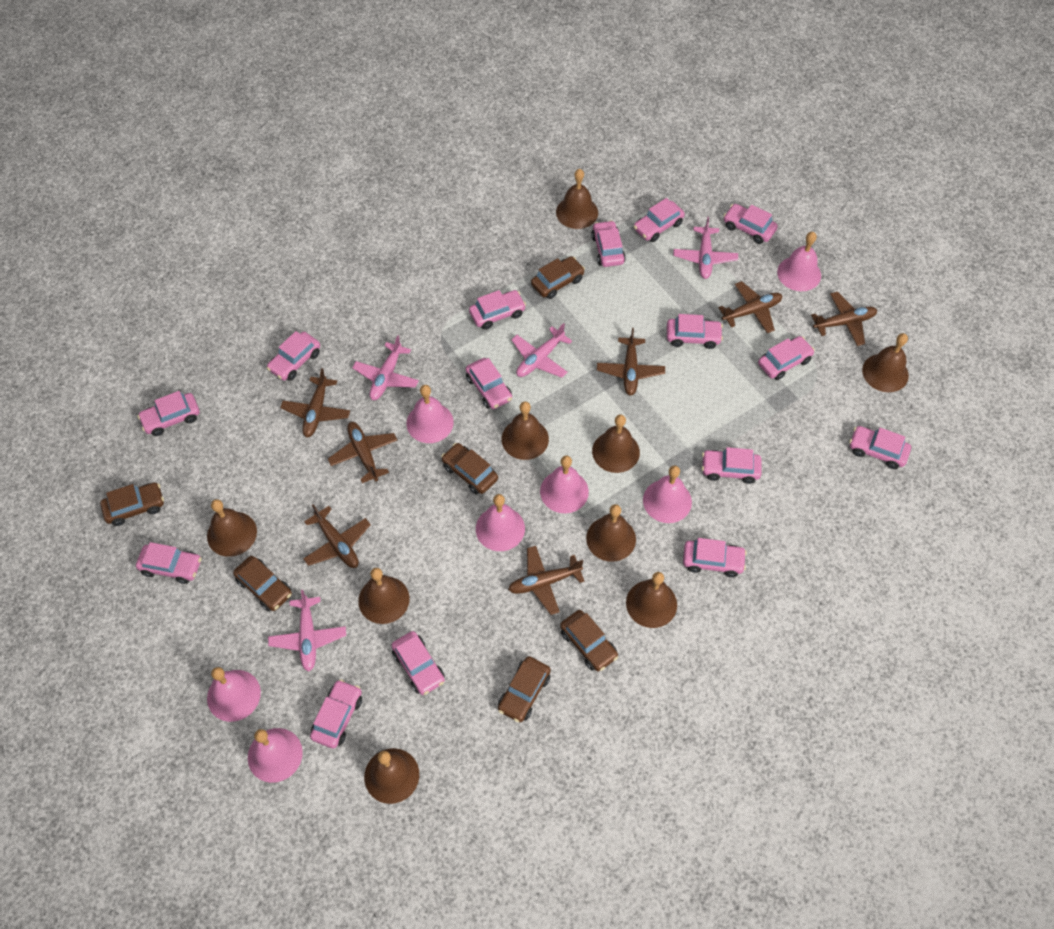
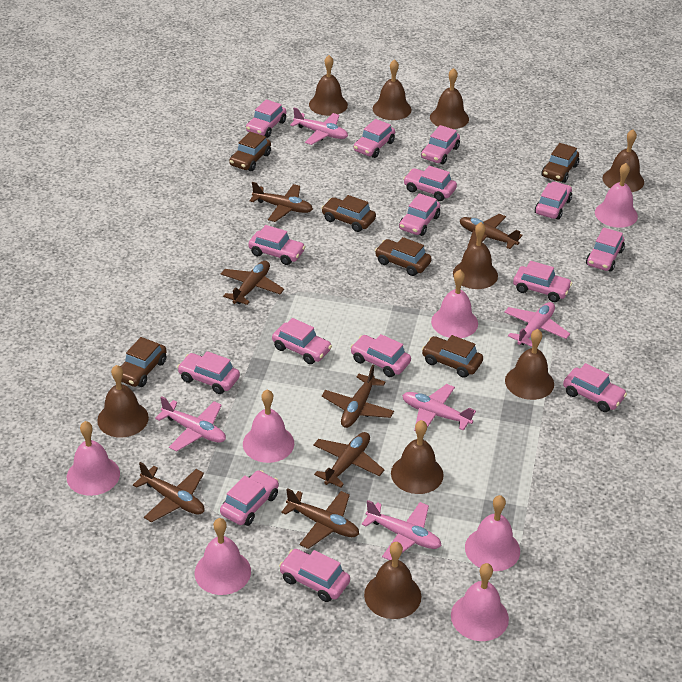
pink plane: 4 -> 5

